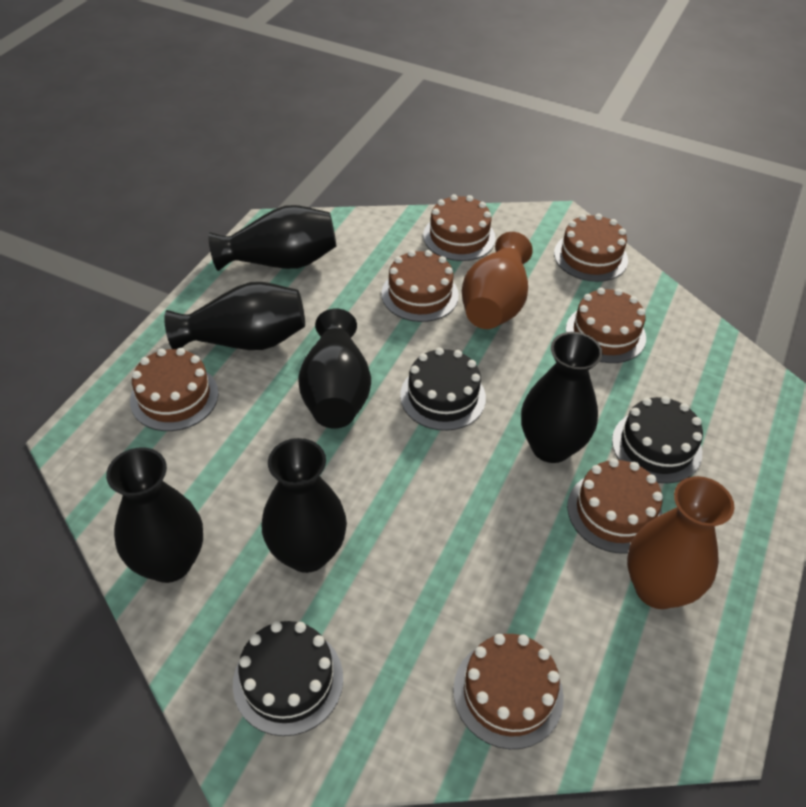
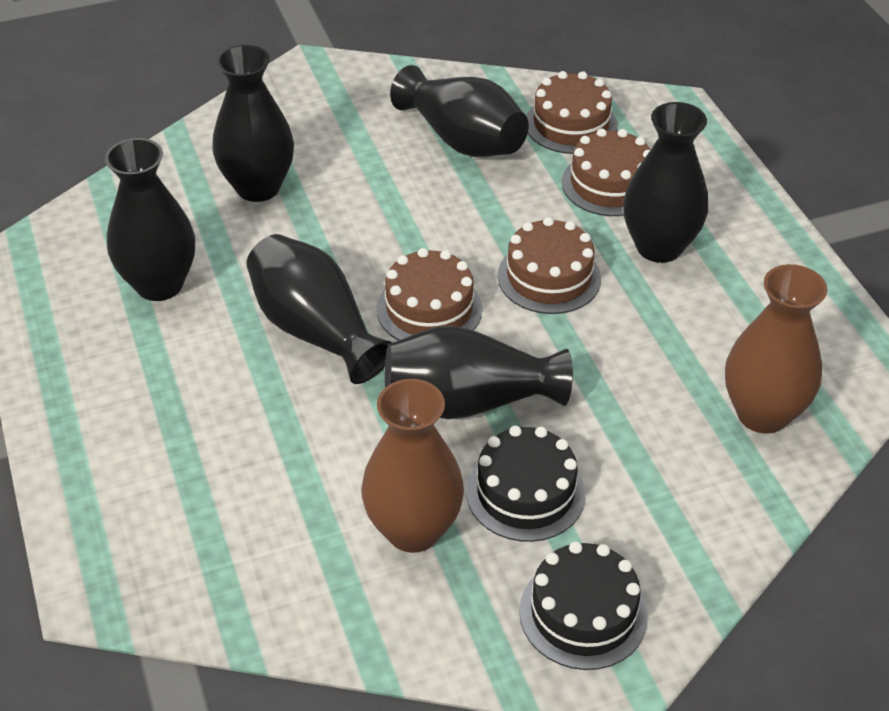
black cake: 3 -> 2
brown cake: 7 -> 4

